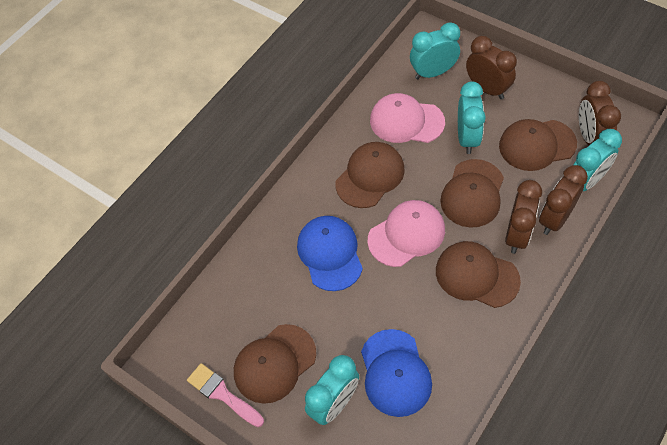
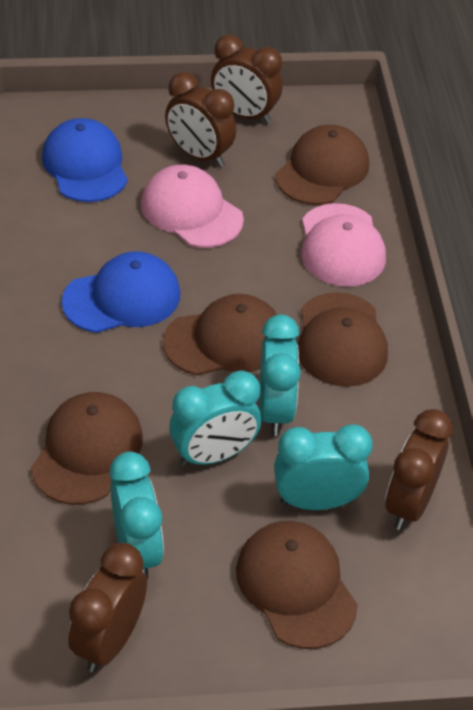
pink brush: 1 -> 0

